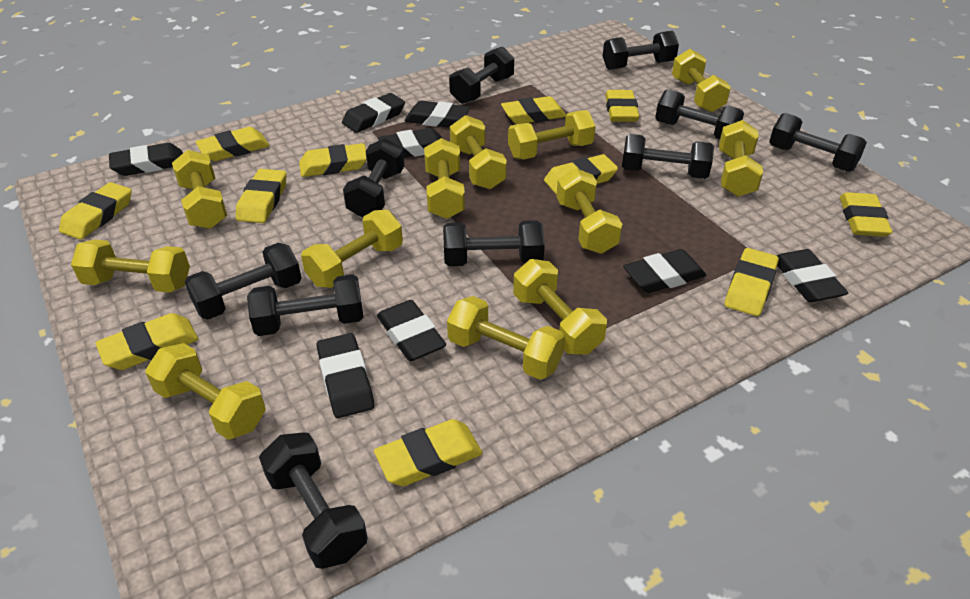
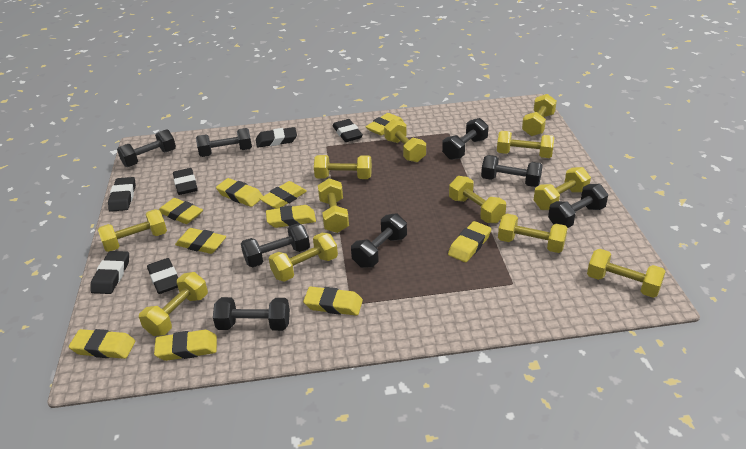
black dumbbell: 10 -> 8
black eraser: 8 -> 6
yellow eraser: 11 -> 10

